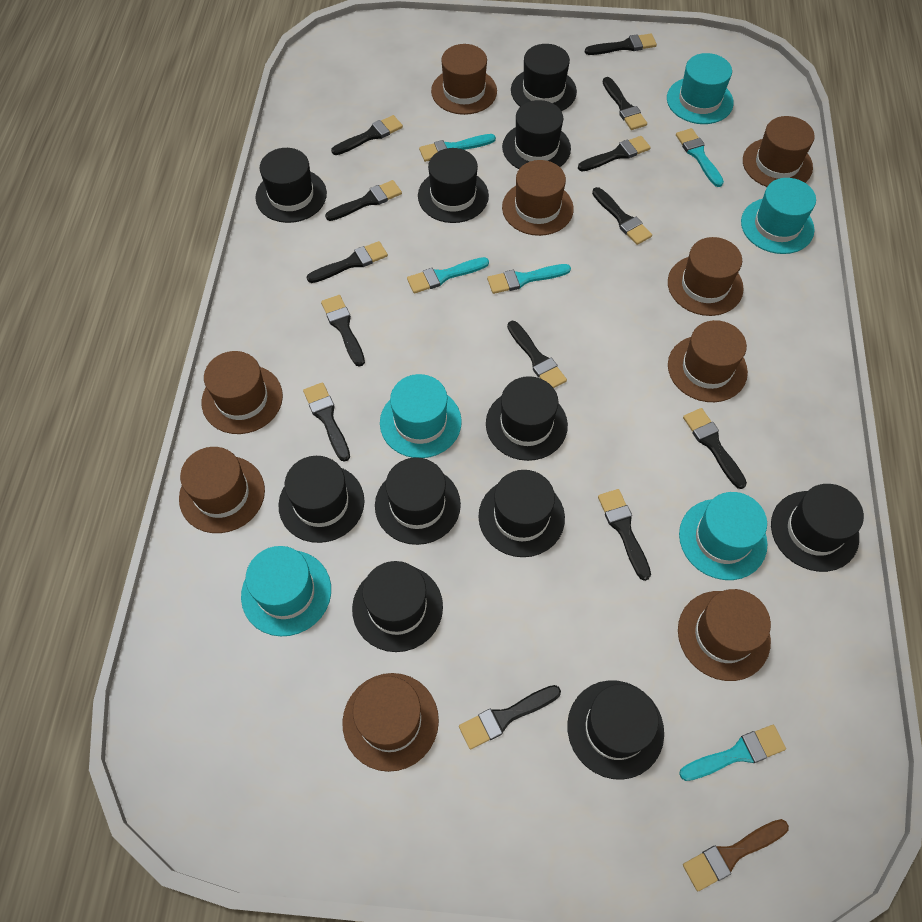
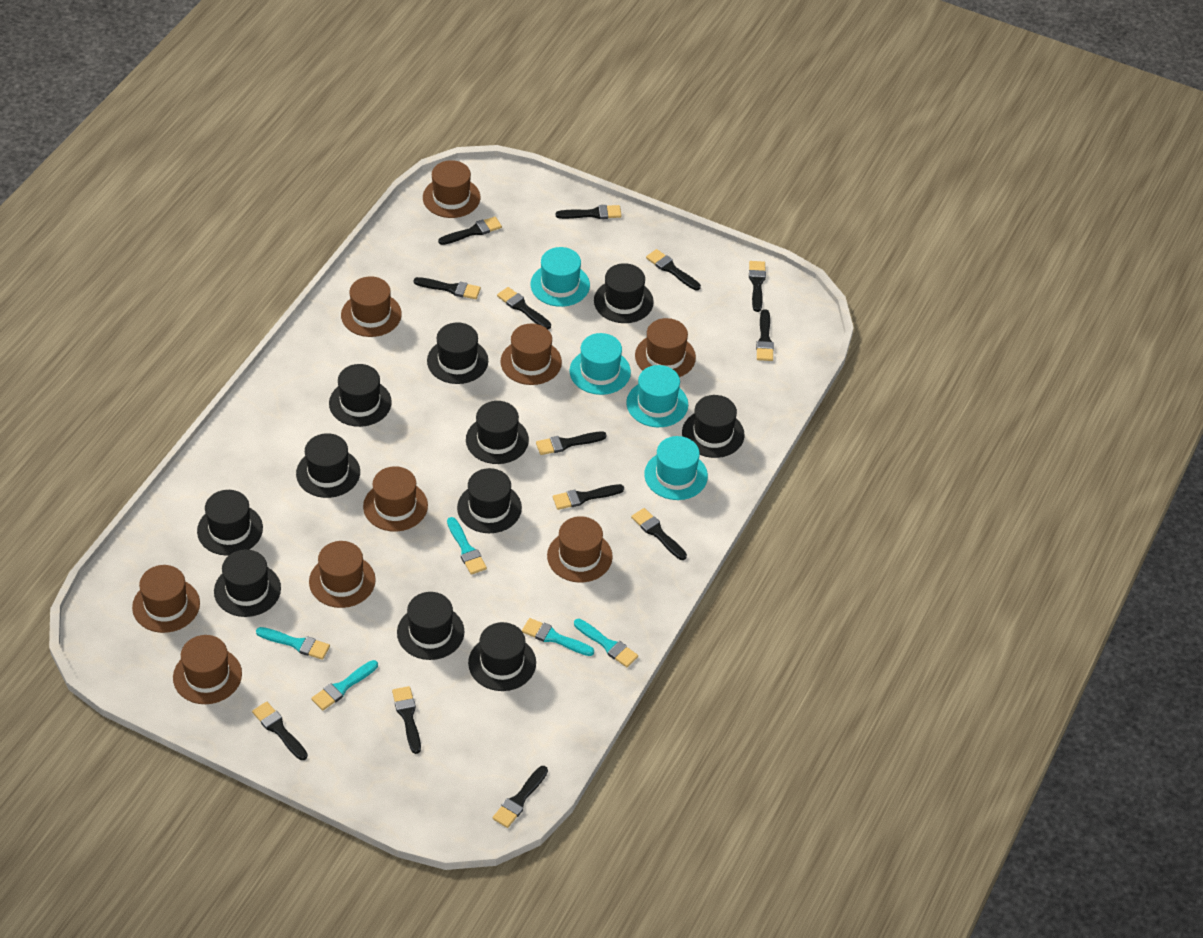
brown brush: 1 -> 0
turquoise hat: 5 -> 4

